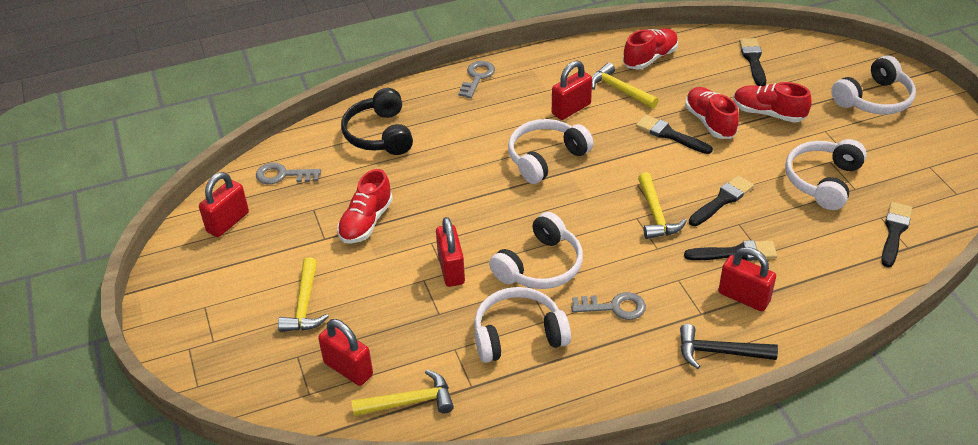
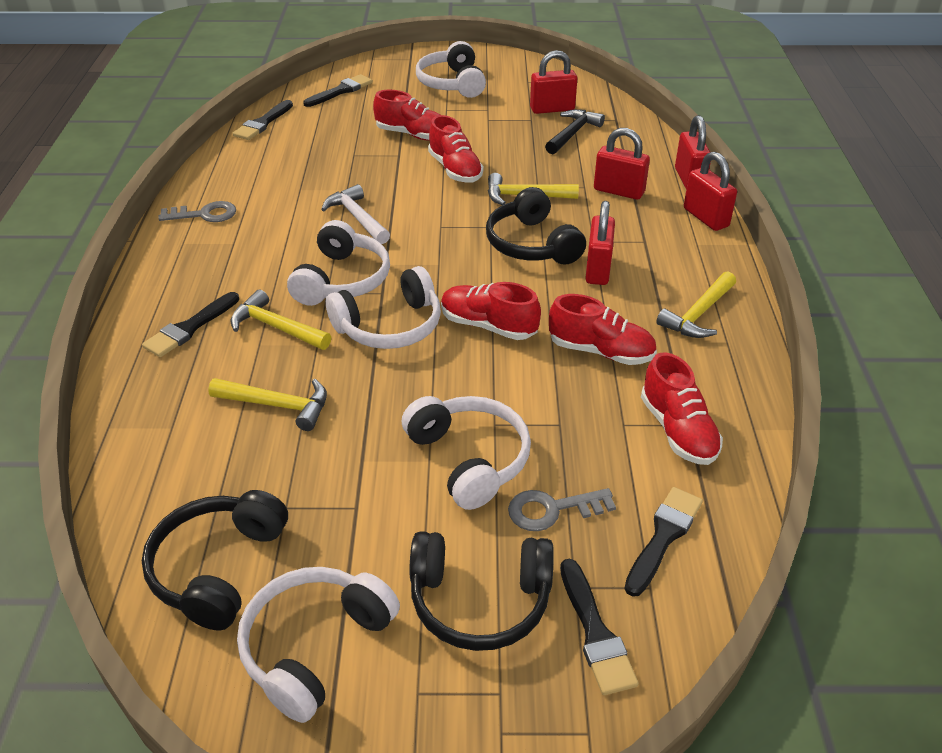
black headphones: 1 -> 3
grey key: 3 -> 2
red shoe: 4 -> 5
white hammer: 0 -> 1

